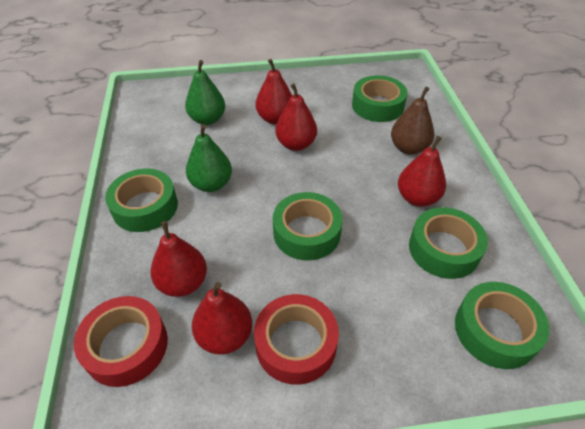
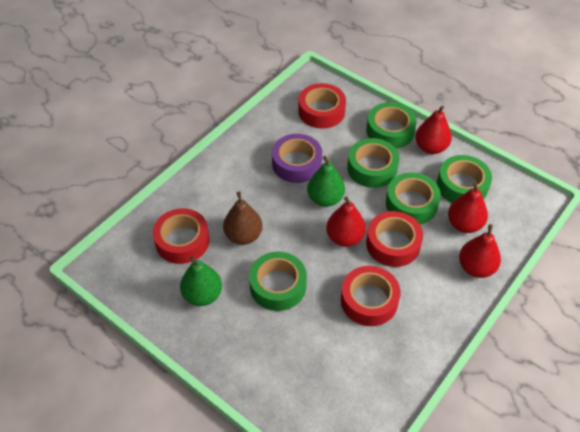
purple tape: 0 -> 1
red pear: 5 -> 4
red tape: 2 -> 4

